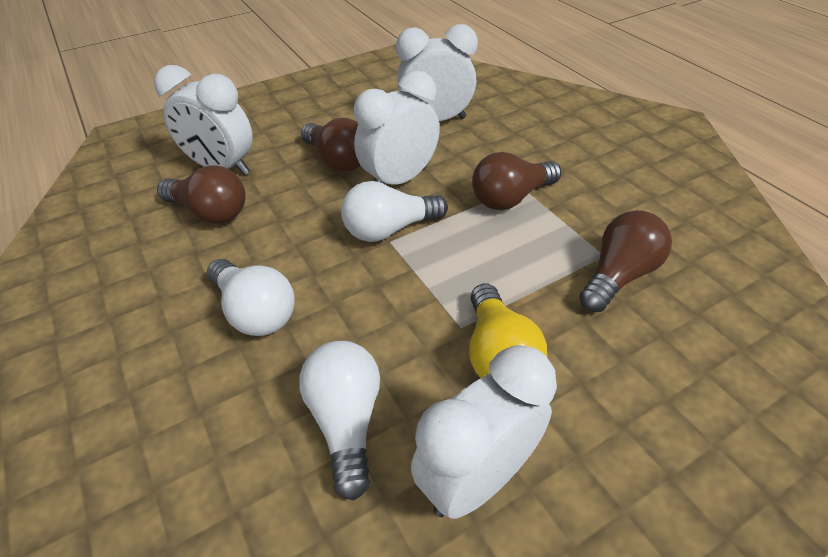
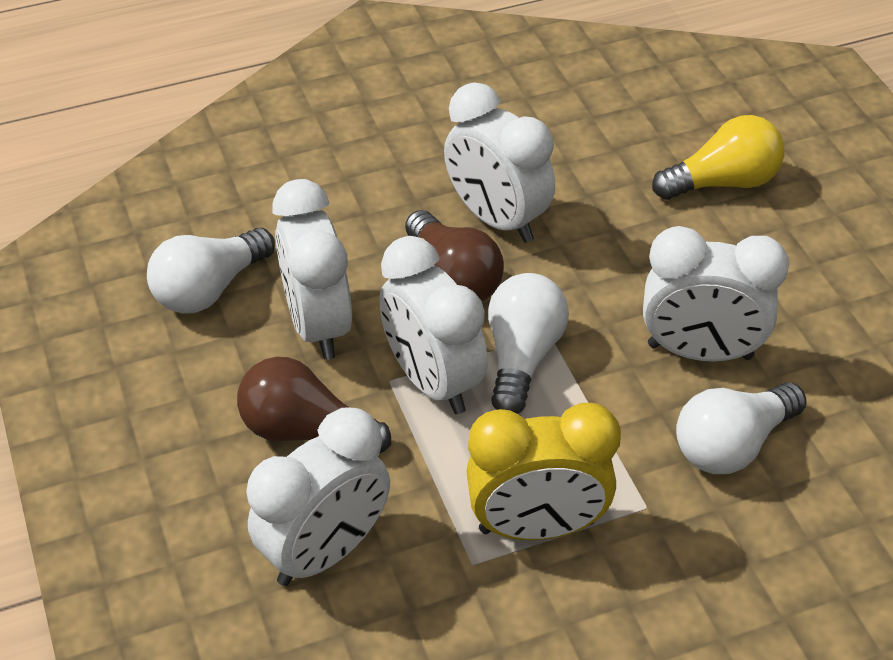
brown light bulb: 4 -> 2
white clock: 4 -> 5
yellow clock: 0 -> 1

